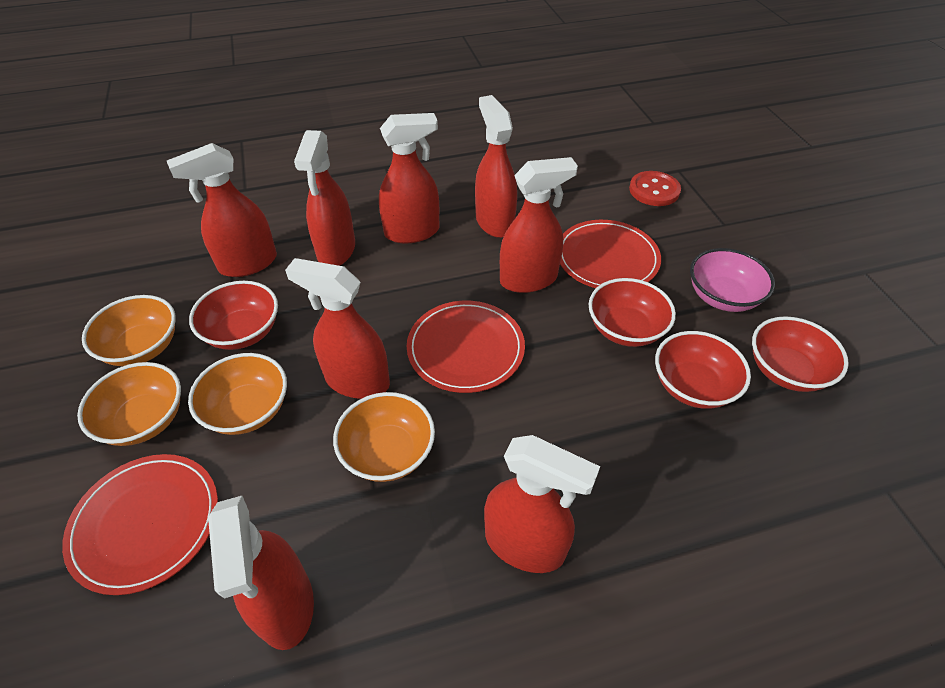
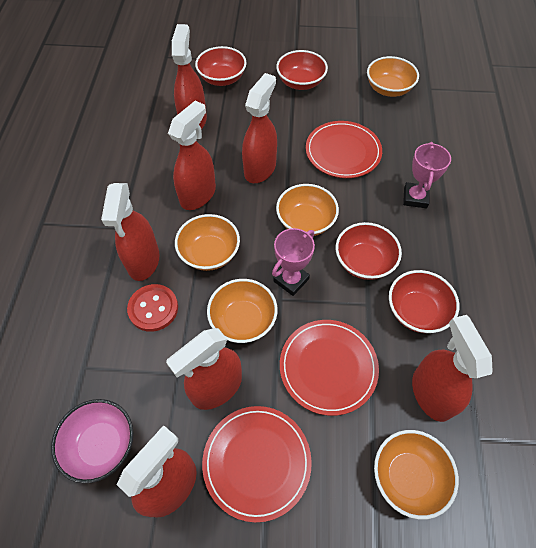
orange bowl: 4 -> 5
pink trophy: 0 -> 2
red spray bottle: 8 -> 7

